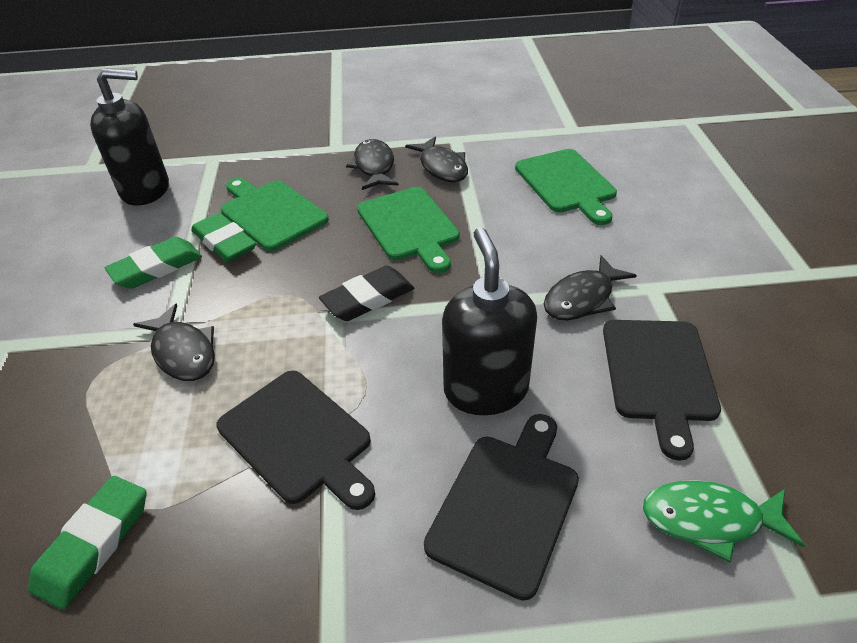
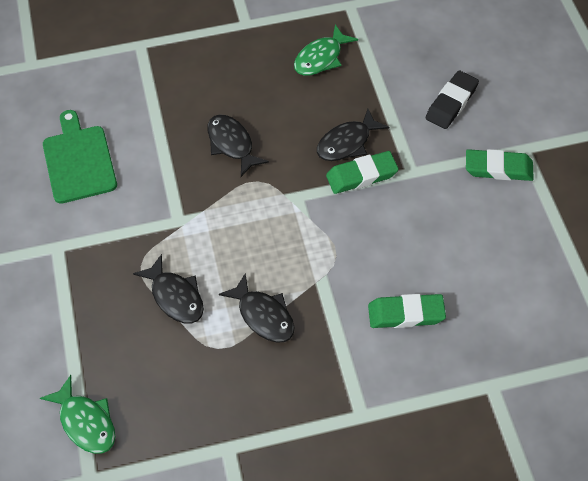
black cutting board: 3 -> 0
black soap dispenser: 2 -> 0
green cutting board: 3 -> 1
green fish: 1 -> 2

